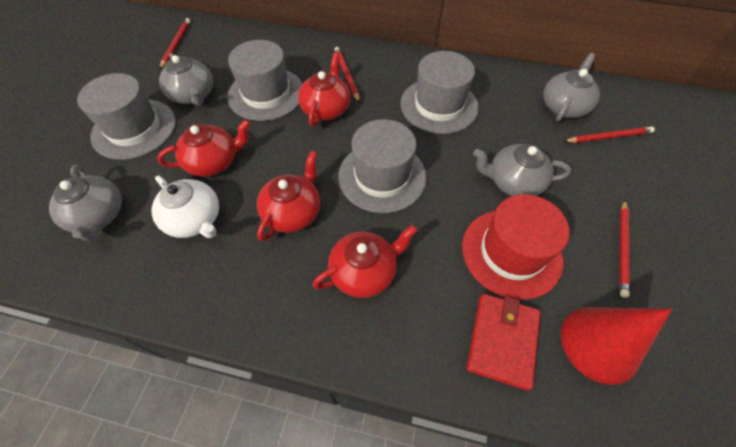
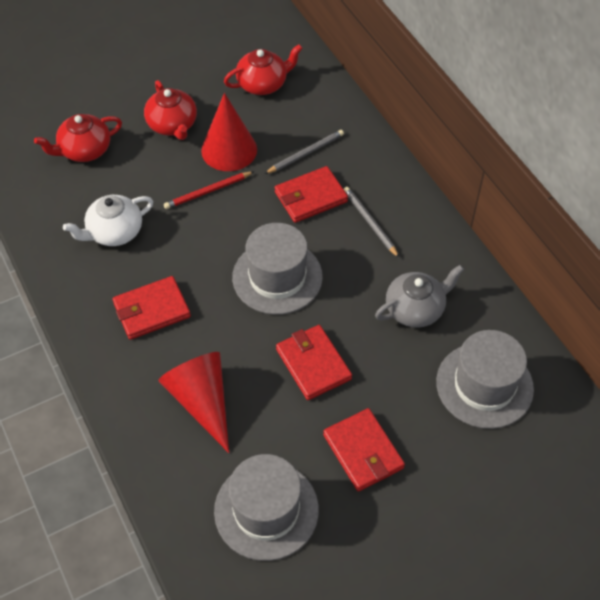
grey hat: 4 -> 3
grey pencil: 0 -> 2
grey teapot: 4 -> 1
red cone: 1 -> 2
red hat: 1 -> 0
red pencil: 4 -> 1
red teapot: 4 -> 3
red wallet: 1 -> 4

